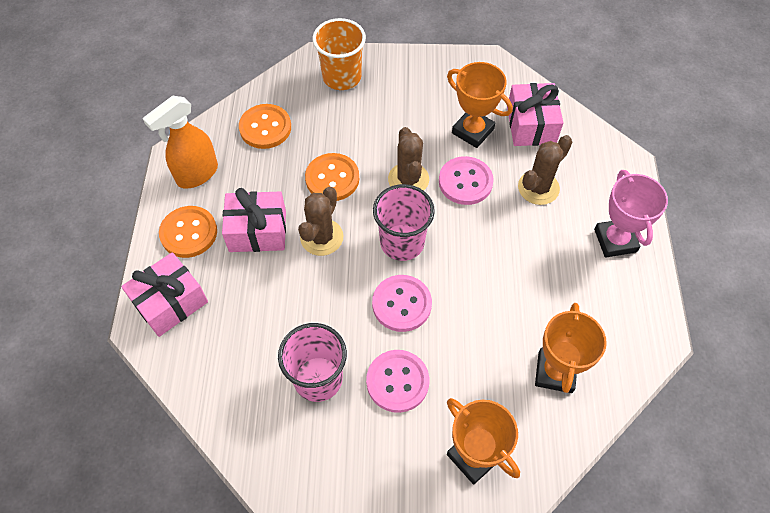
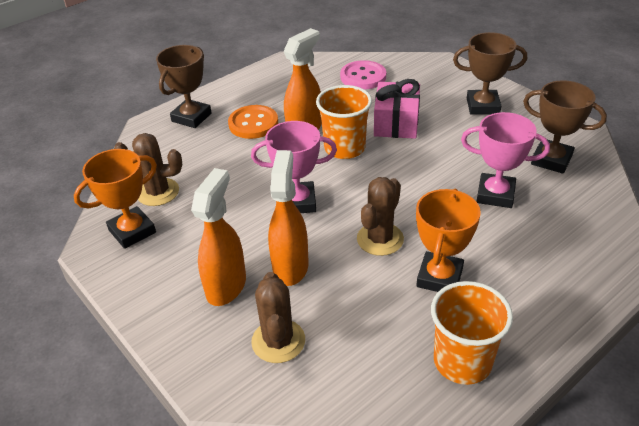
brown trophy: 0 -> 3
orange button: 3 -> 1
orange cup: 1 -> 2
orange spray bottle: 1 -> 3
orange trophy: 3 -> 2
pink button: 3 -> 1
pink cup: 2 -> 0
pink gift: 3 -> 1
pink trophy: 1 -> 2

